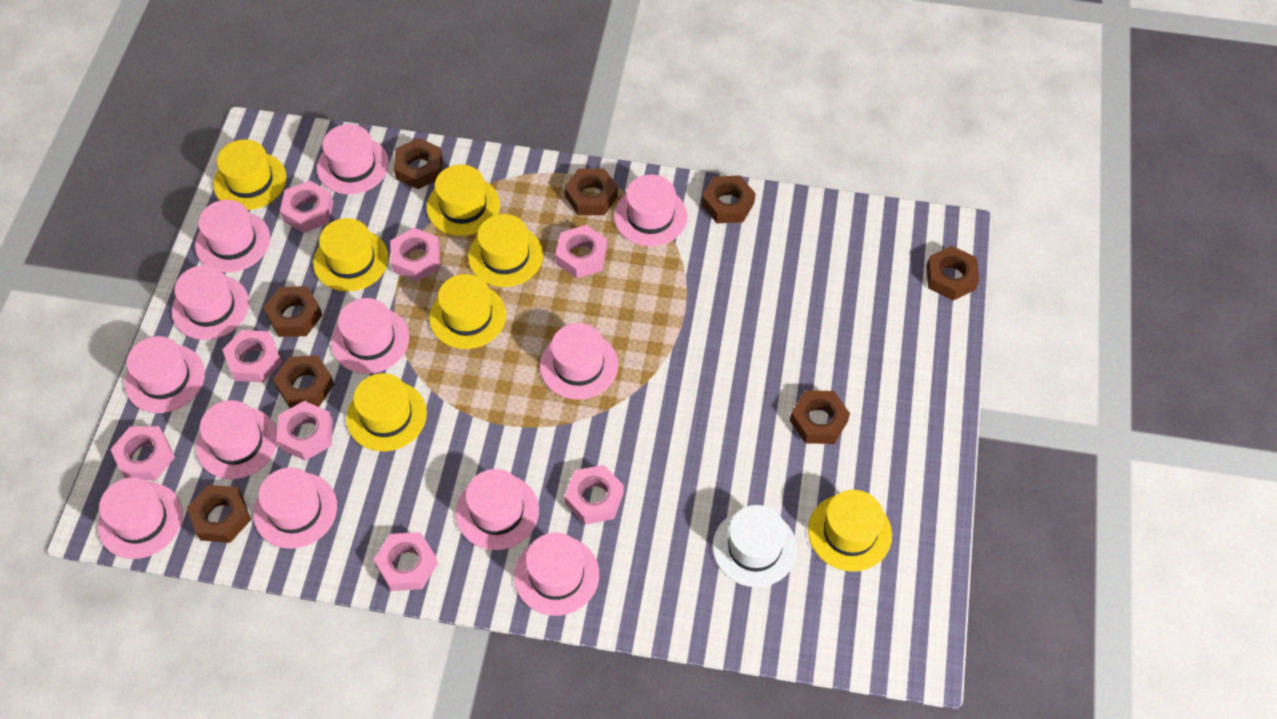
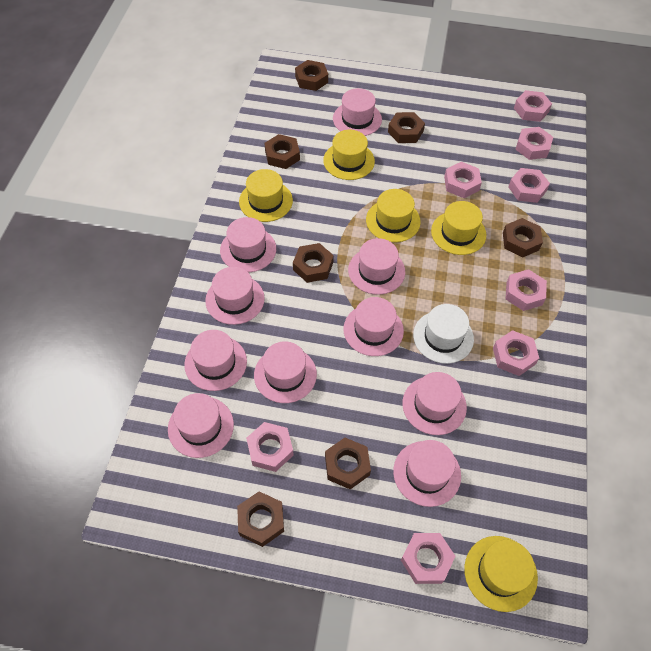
brown nut: 8 -> 7
pink hat: 12 -> 10
yellow hat: 7 -> 5

